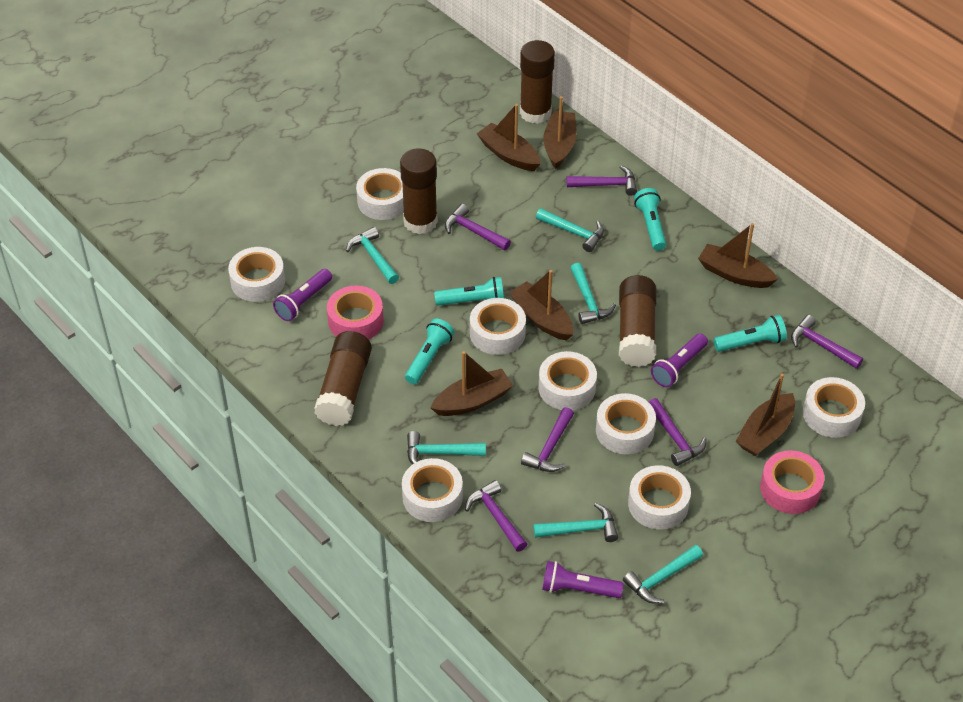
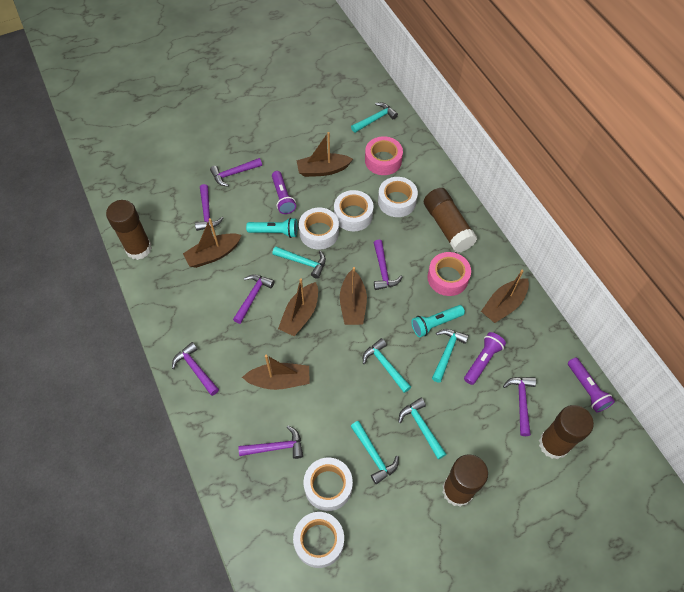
purple hammer: 6 -> 7
turquoise flashlight: 4 -> 2
white tape: 8 -> 5

